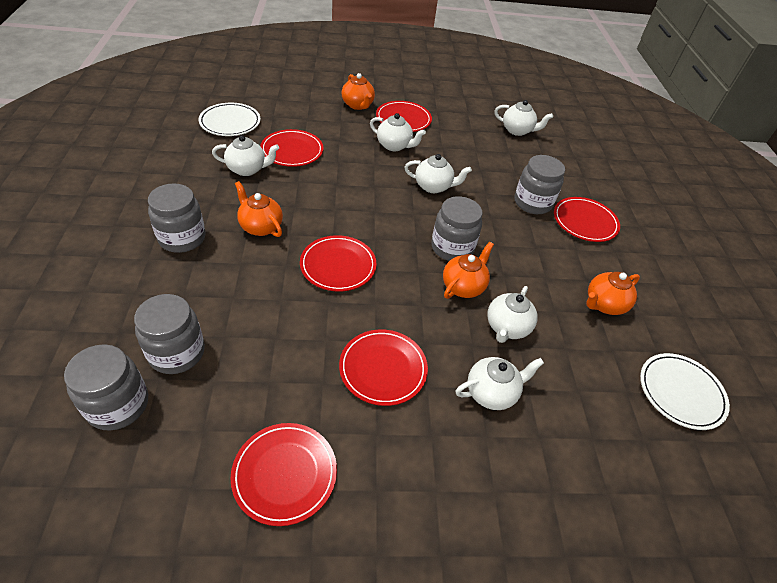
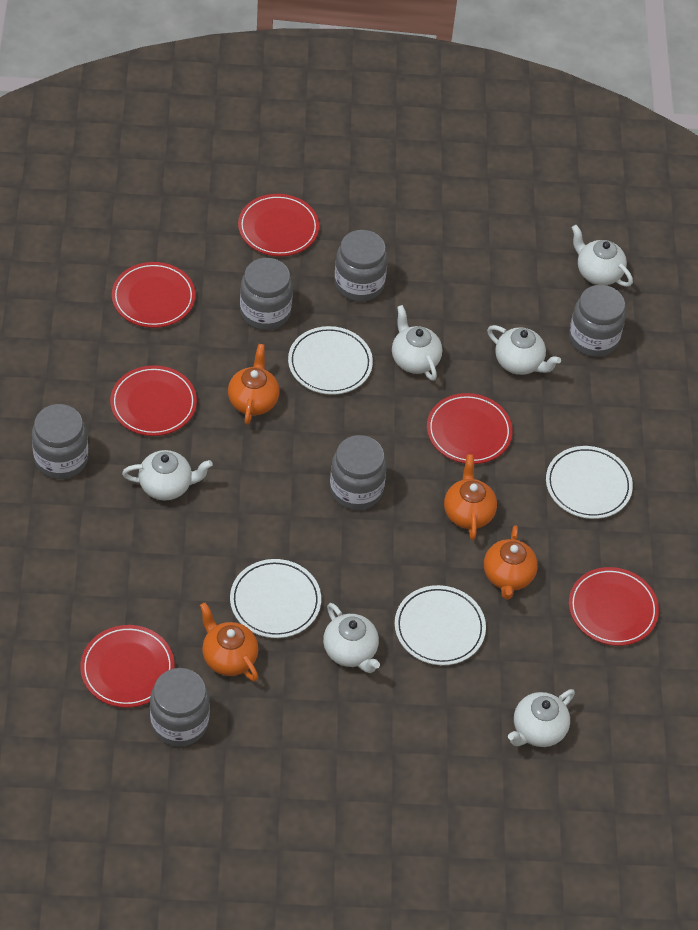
grey jar: 5 -> 6
white plate: 2 -> 4

